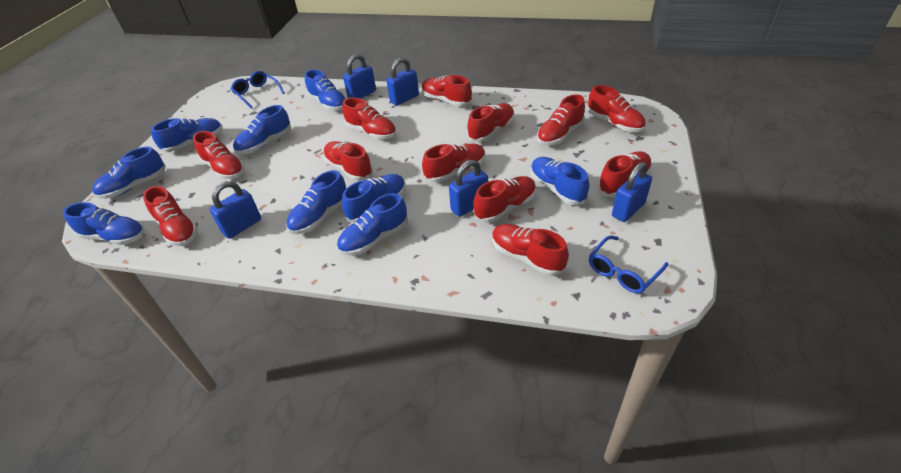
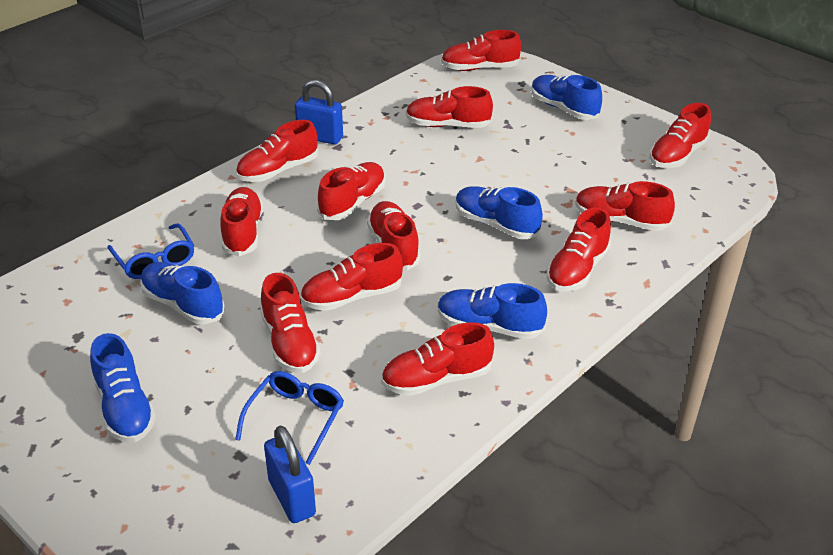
blue padlock: 5 -> 2
blue shoe: 9 -> 5

